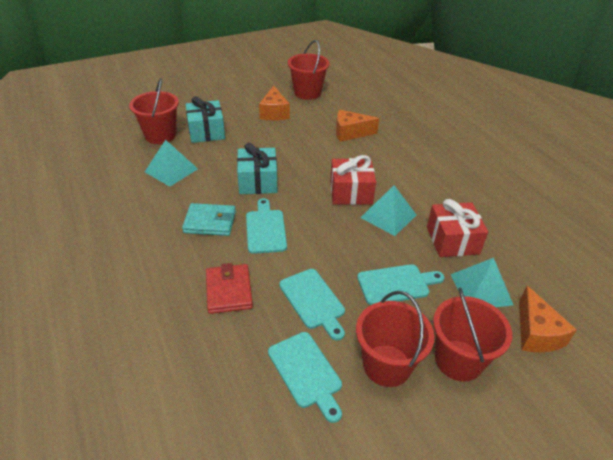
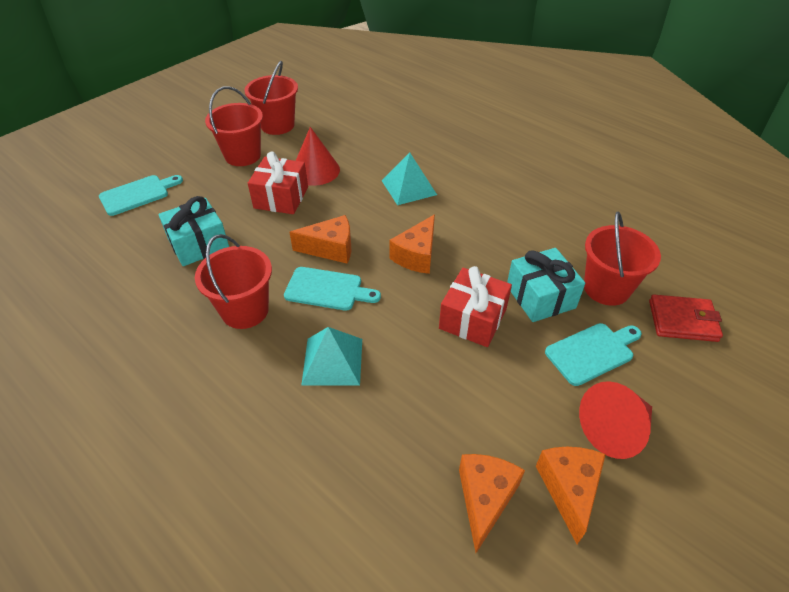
orange cheese: 3 -> 4
red cone: 0 -> 2
turquoise cutting board: 4 -> 3
turquoise pyramid: 3 -> 2
turquoise wallet: 1 -> 0

